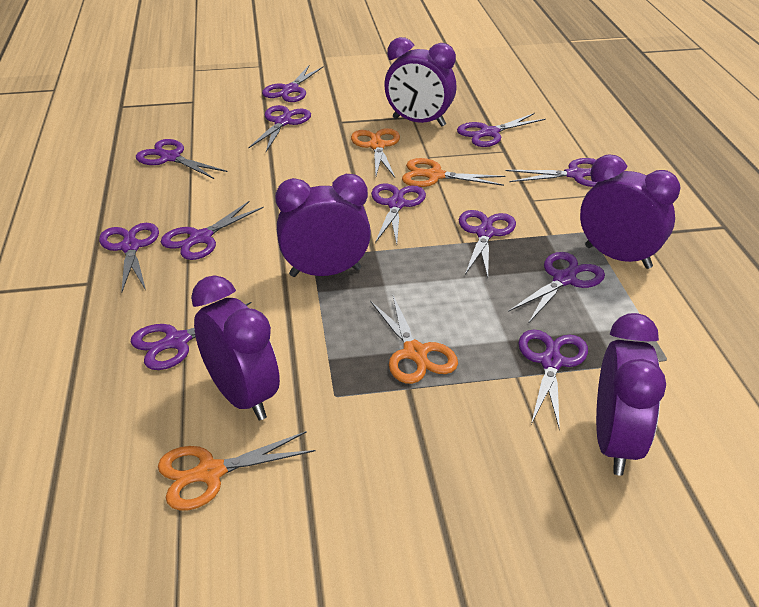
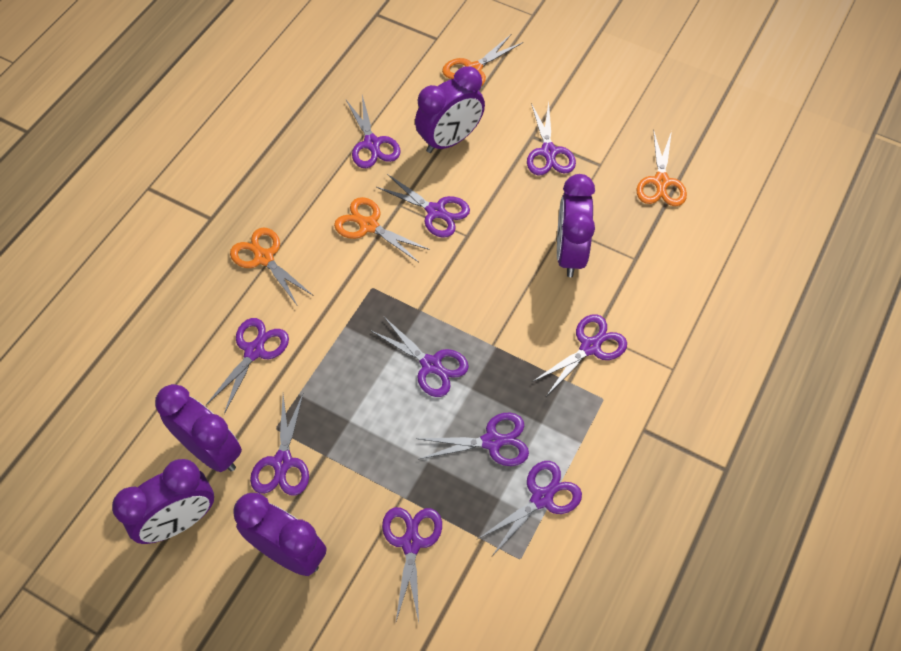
purple scissors: 12 -> 10

